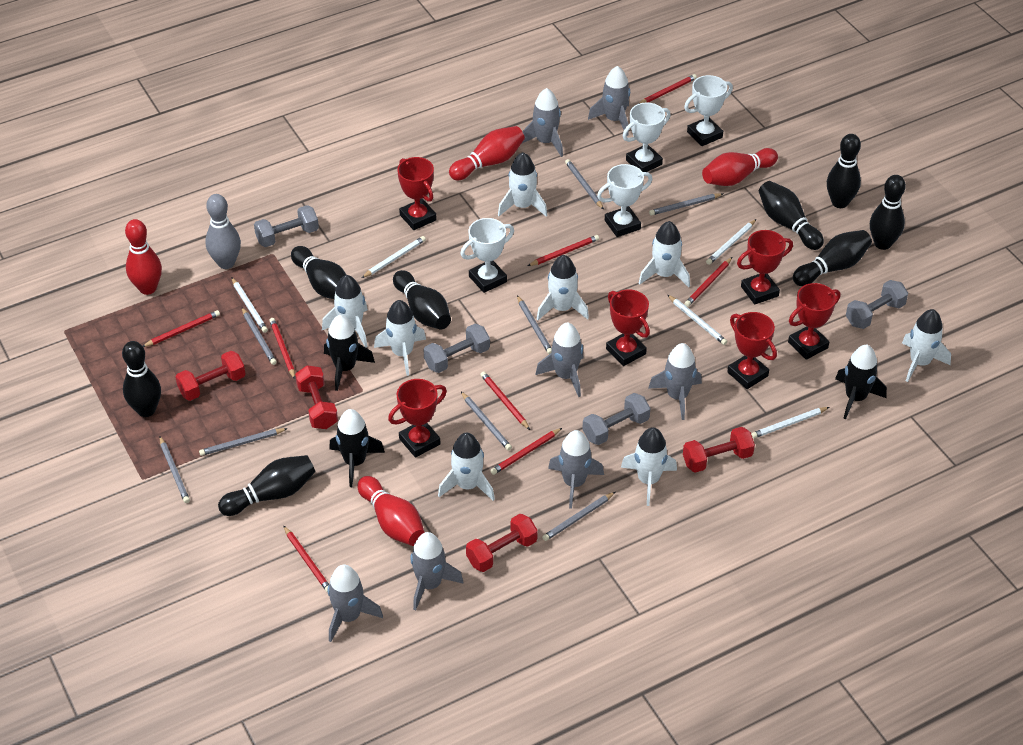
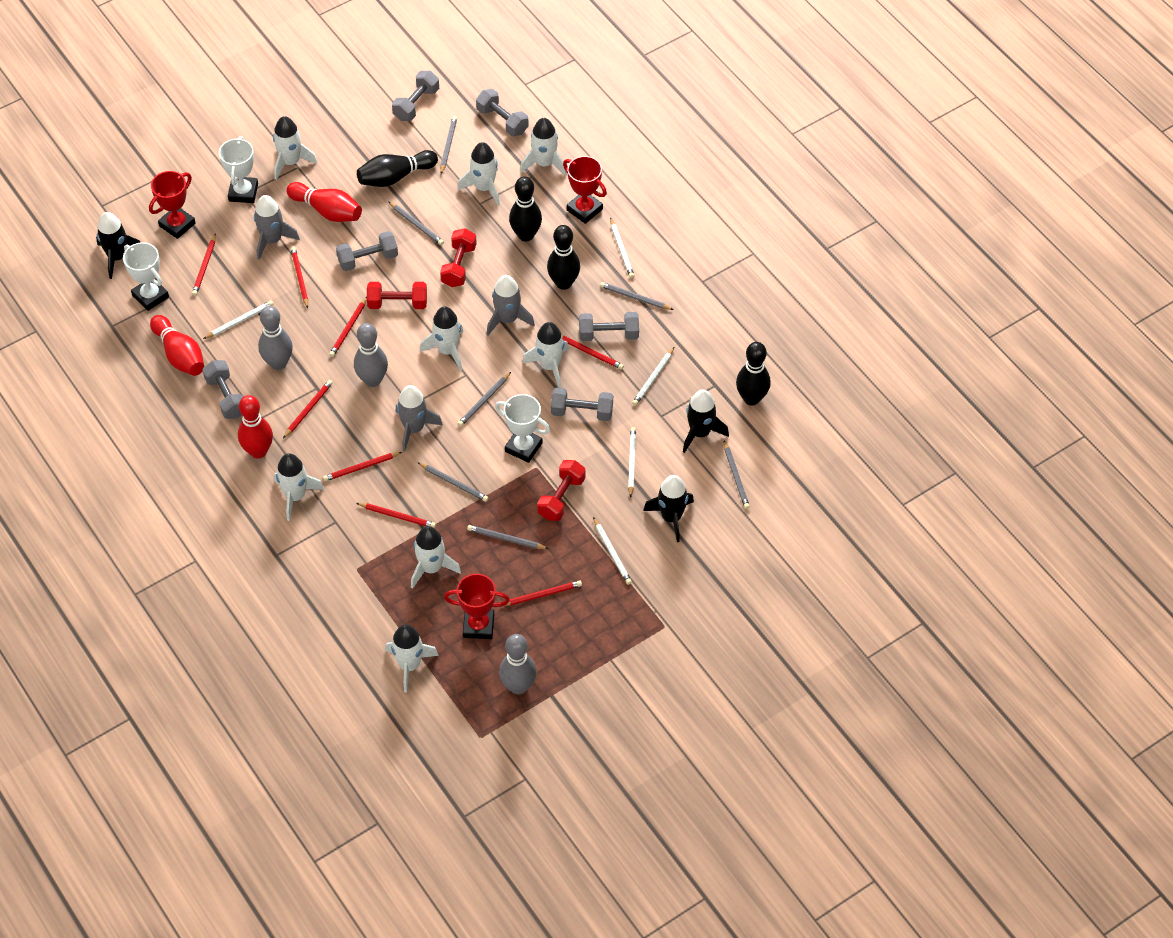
black bowling pin: 8 -> 4
grey bowling pin: 1 -> 3
grey dumbbell: 4 -> 6
grey pencil: 8 -> 7
grey rocket: 7 -> 3
red bowling pin: 4 -> 3
red dumbbell: 4 -> 3
red trophy: 6 -> 3
white trophy: 4 -> 3

